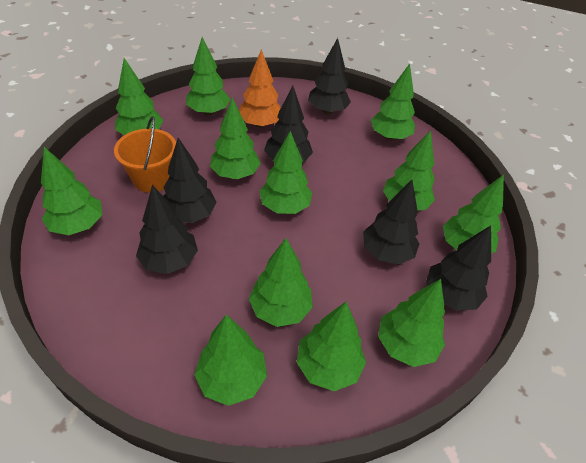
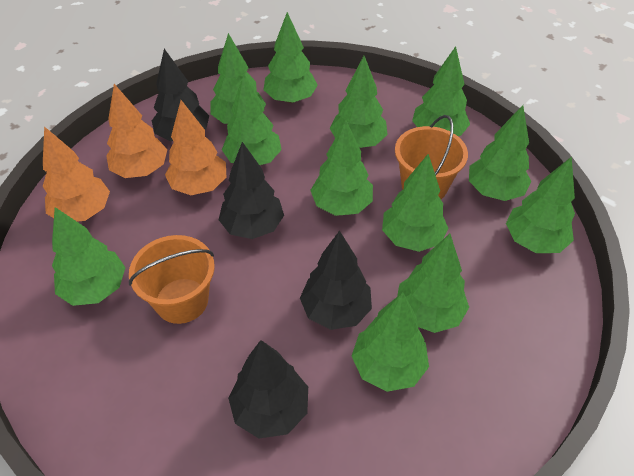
black tree: 6 -> 4
orange bucket: 1 -> 2
orange tree: 1 -> 3

